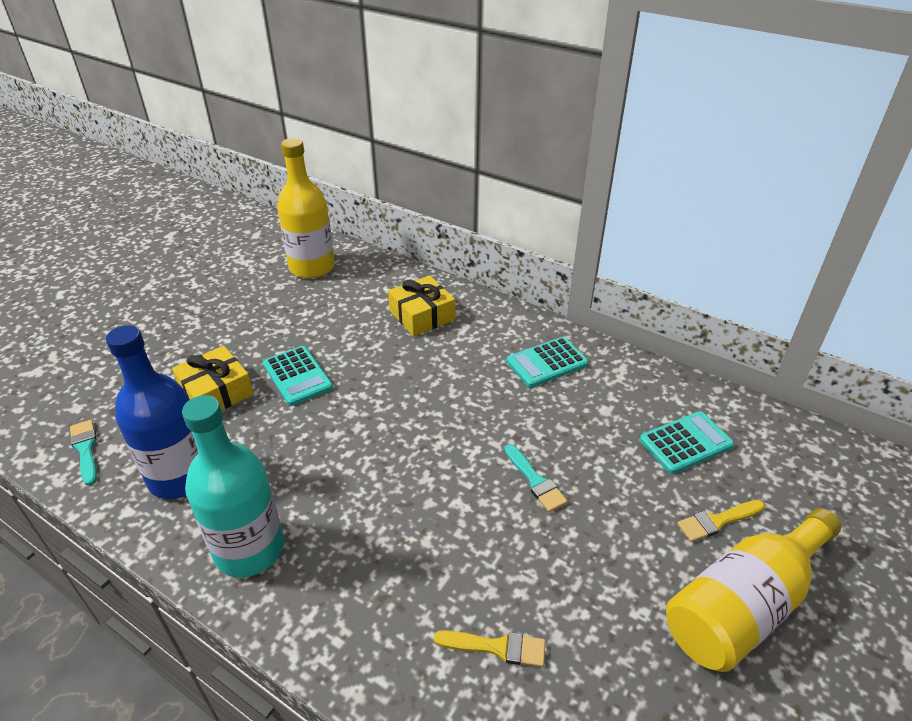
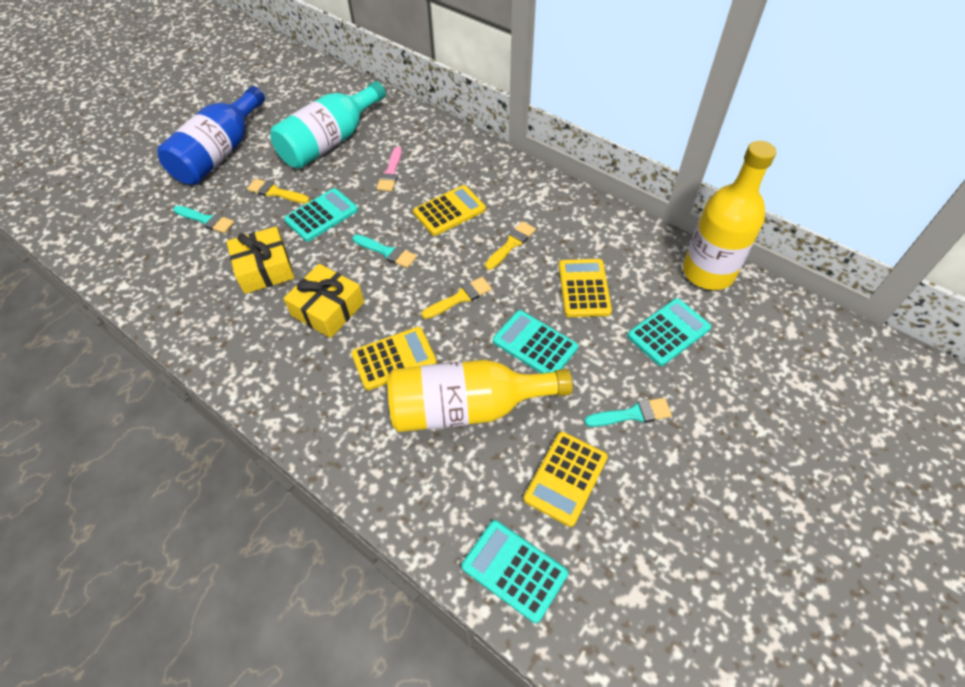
pink brush: 0 -> 1
turquoise brush: 2 -> 3
turquoise calculator: 3 -> 4
yellow brush: 2 -> 3
yellow calculator: 0 -> 4

